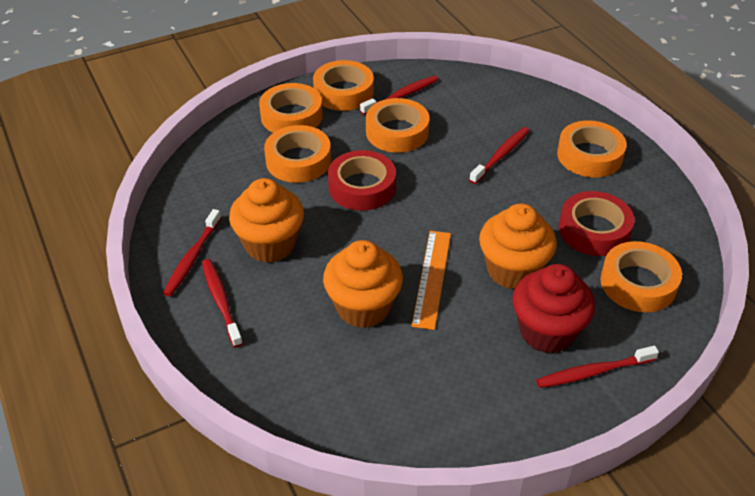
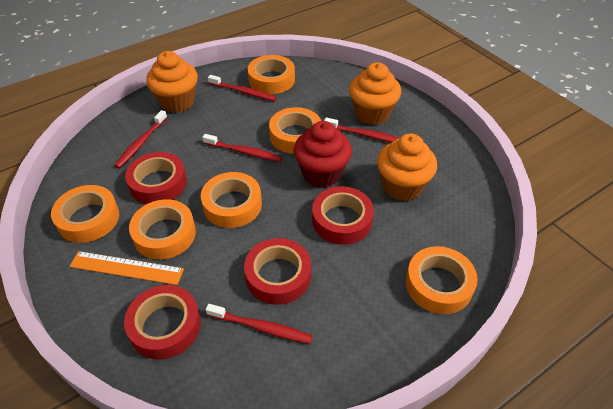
red tape: 2 -> 4

